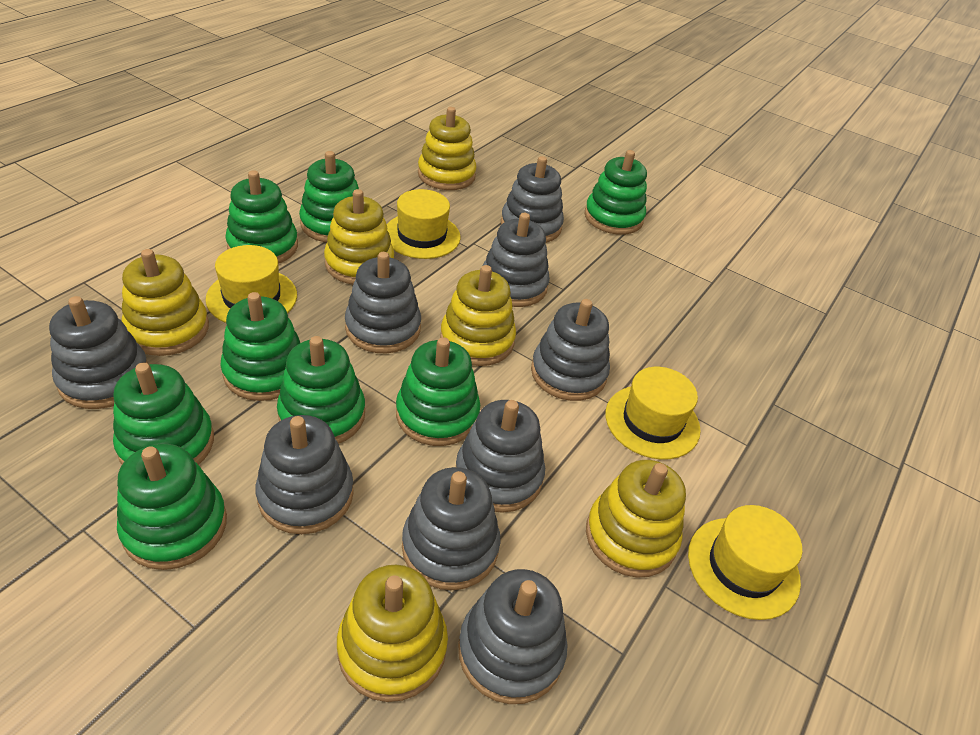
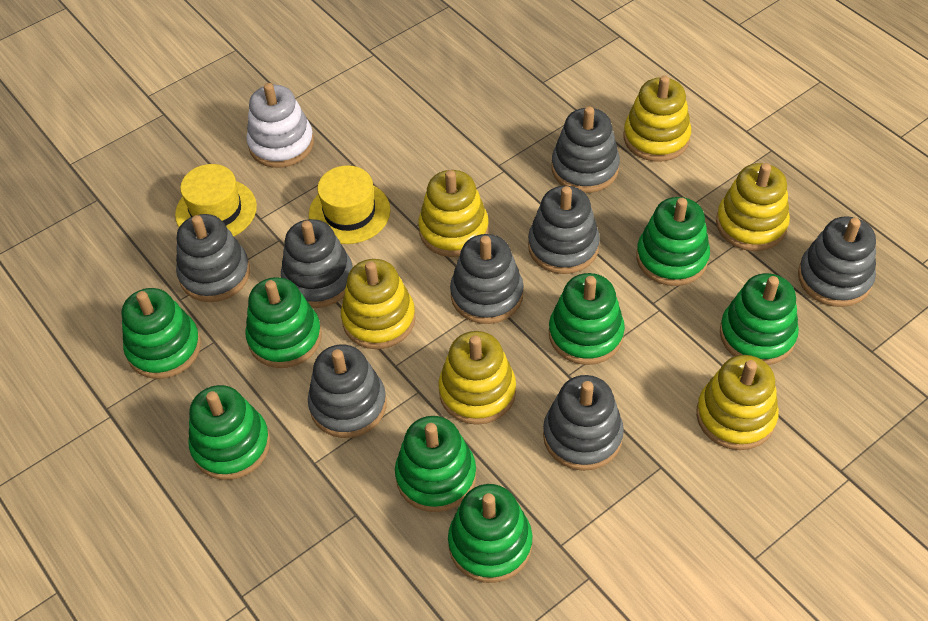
grey stacking toy: 9 -> 8
white stacking toy: 0 -> 1
yellow hat: 4 -> 2

